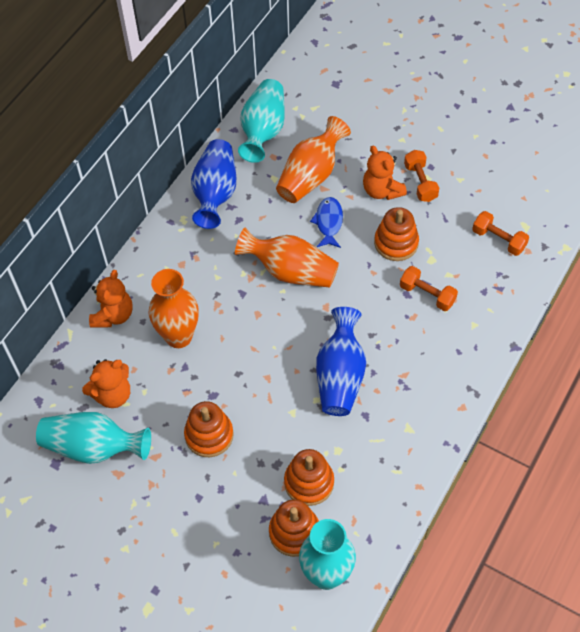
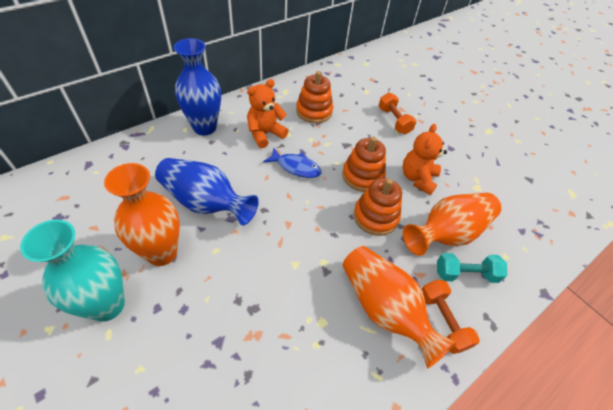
orange dumbbell: 3 -> 2
orange stacking toy: 4 -> 3
orange teddy bear: 3 -> 2
turquoise dumbbell: 0 -> 1
turquoise vase: 3 -> 1

